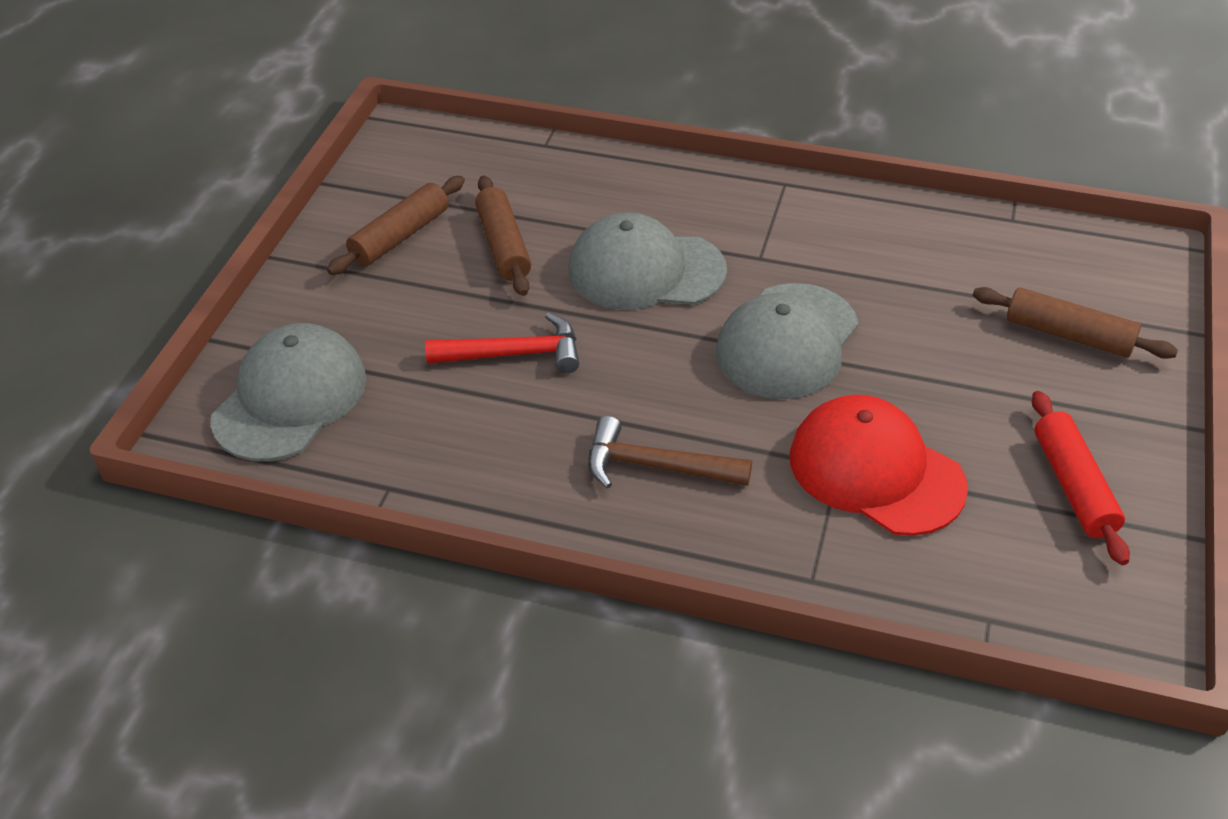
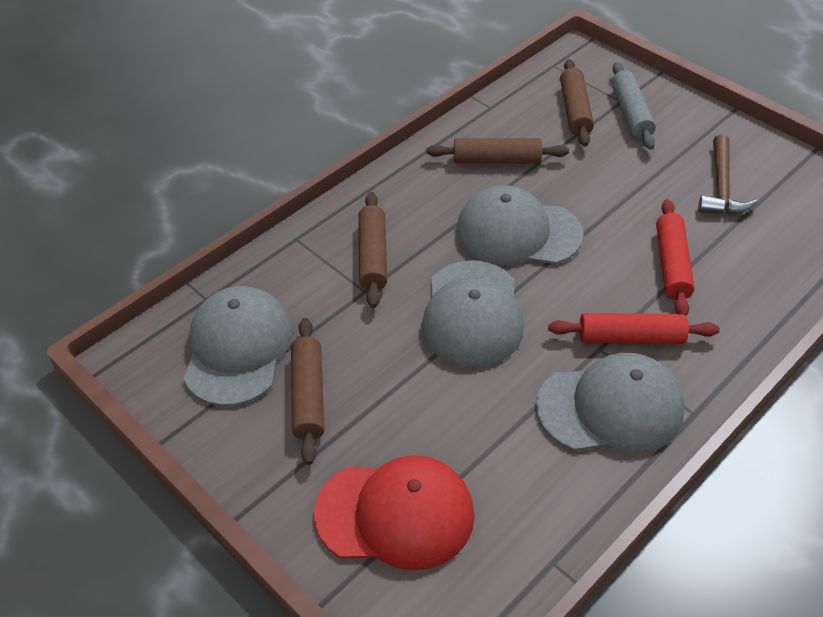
brown rolling pin: 3 -> 4
grey cap: 3 -> 4
grey rolling pin: 0 -> 1
red hammer: 1 -> 0
red rolling pin: 1 -> 2

